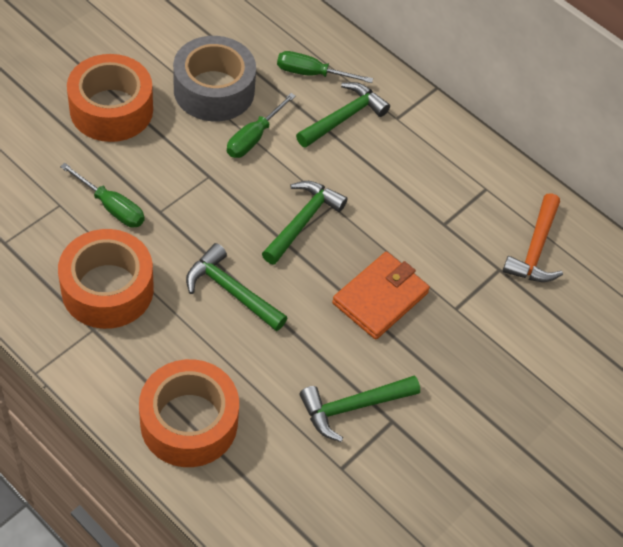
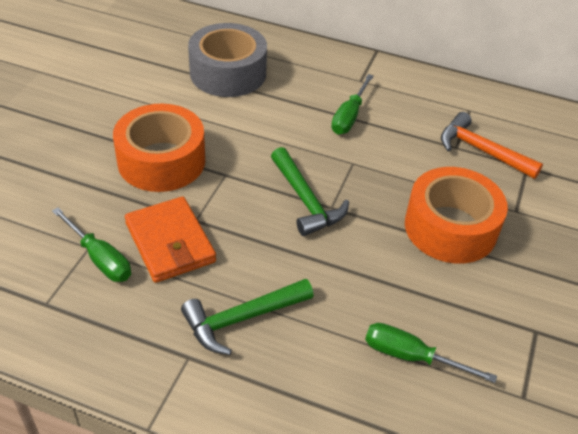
green hammer: 4 -> 2
orange tape: 3 -> 2

